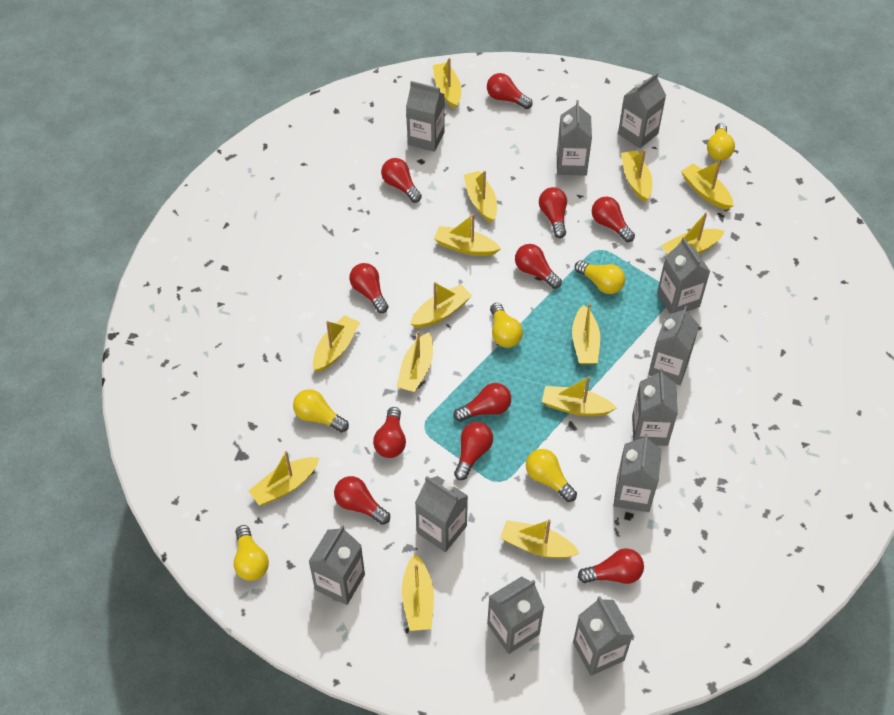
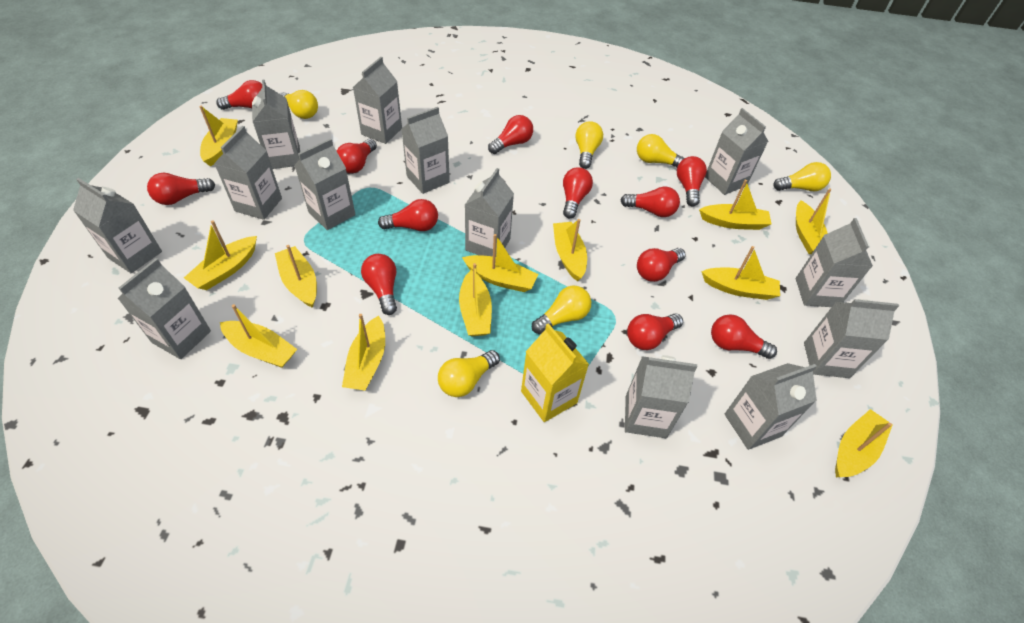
grey carton: 11 -> 13
red light bulb: 11 -> 12
yellow boat: 14 -> 12
yellow carton: 0 -> 1

